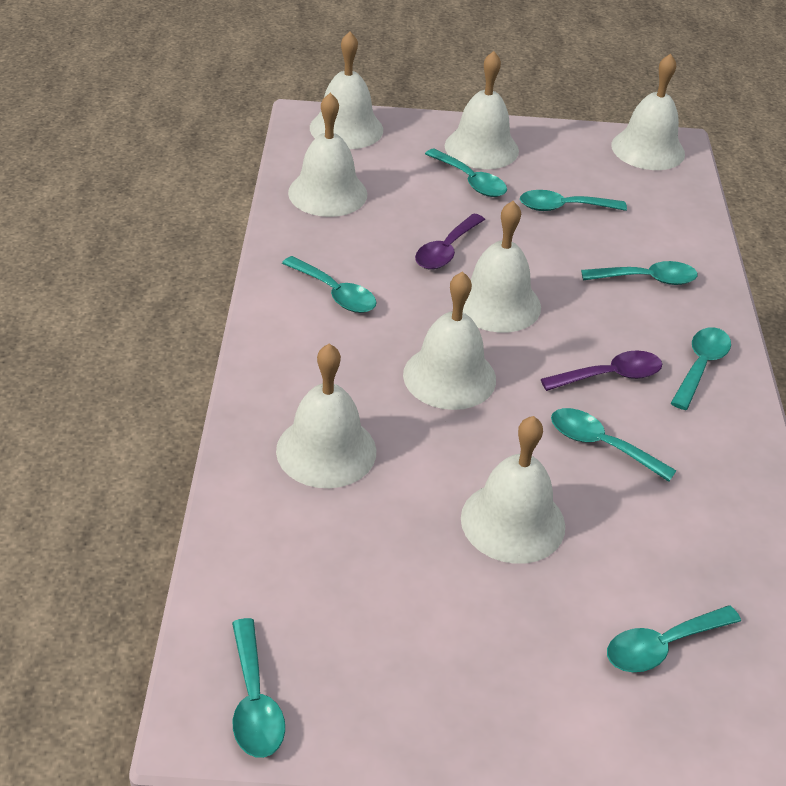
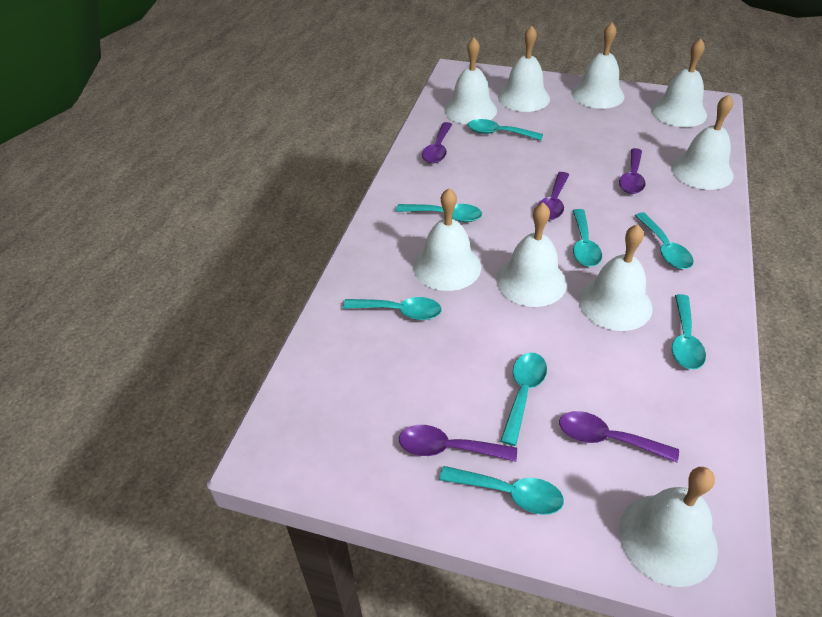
purple spoon: 2 -> 5
white bell: 8 -> 9

